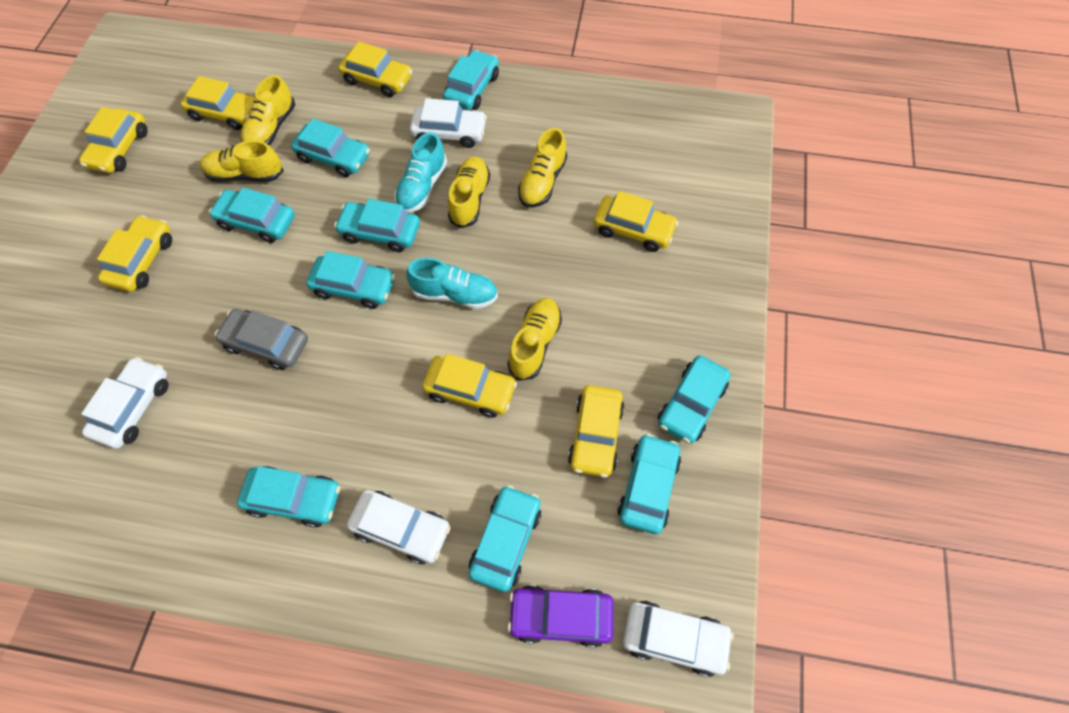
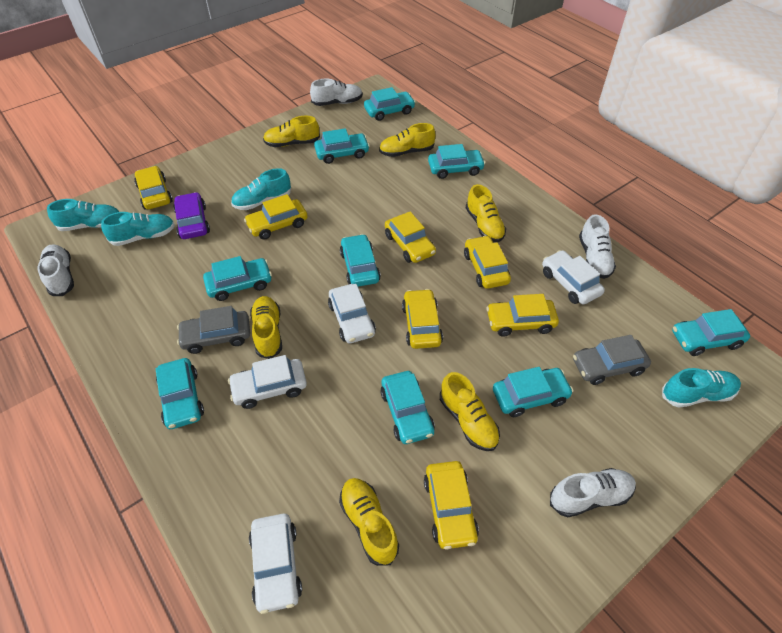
grey car: 1 -> 2
turquoise shoe: 2 -> 4
white shoe: 0 -> 4
yellow shoe: 5 -> 6

